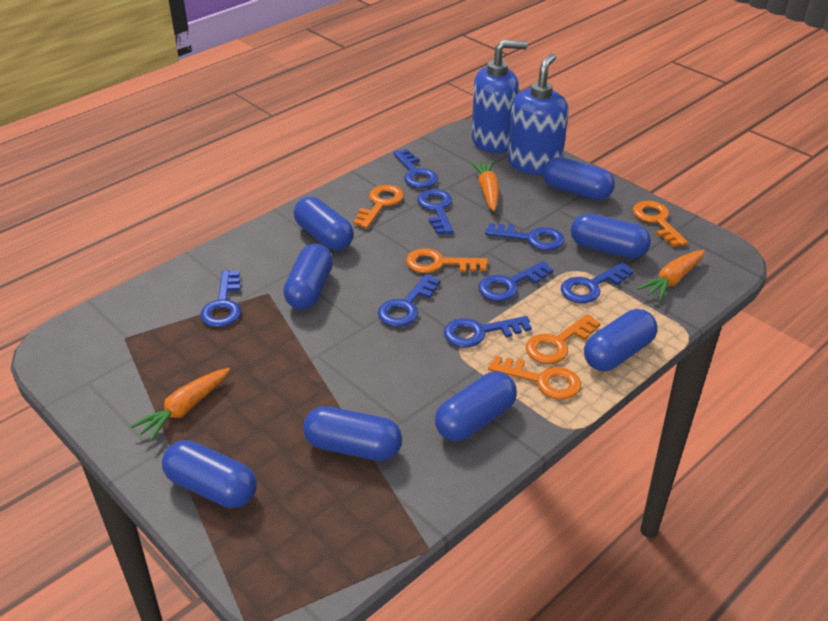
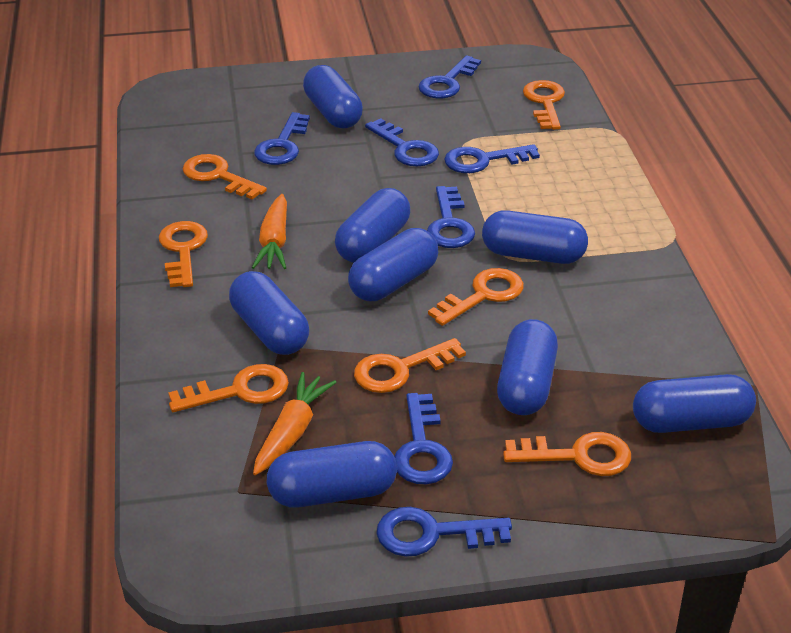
blue key: 8 -> 7
blue soap dispenser: 2 -> 0
orange carrot: 3 -> 2
orange key: 5 -> 7

